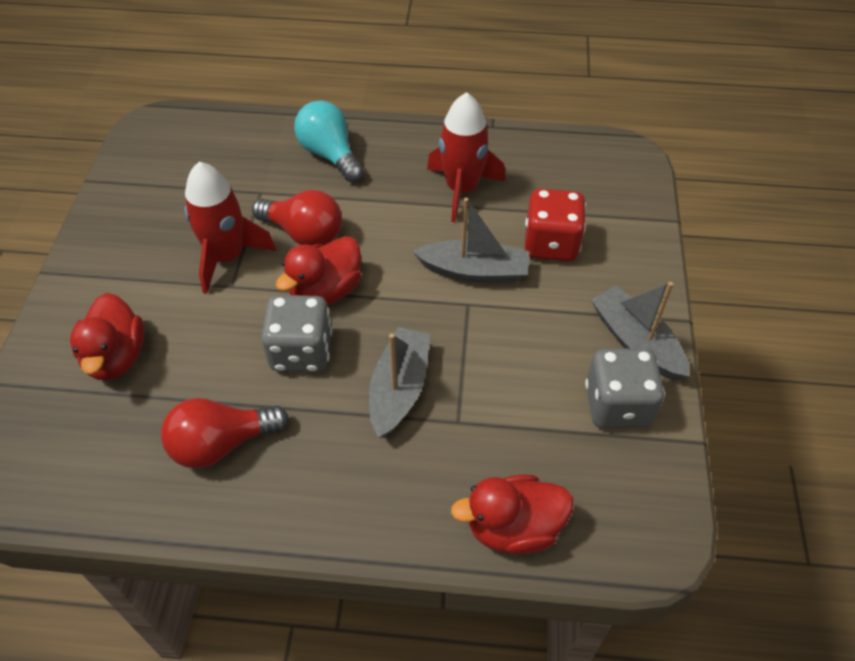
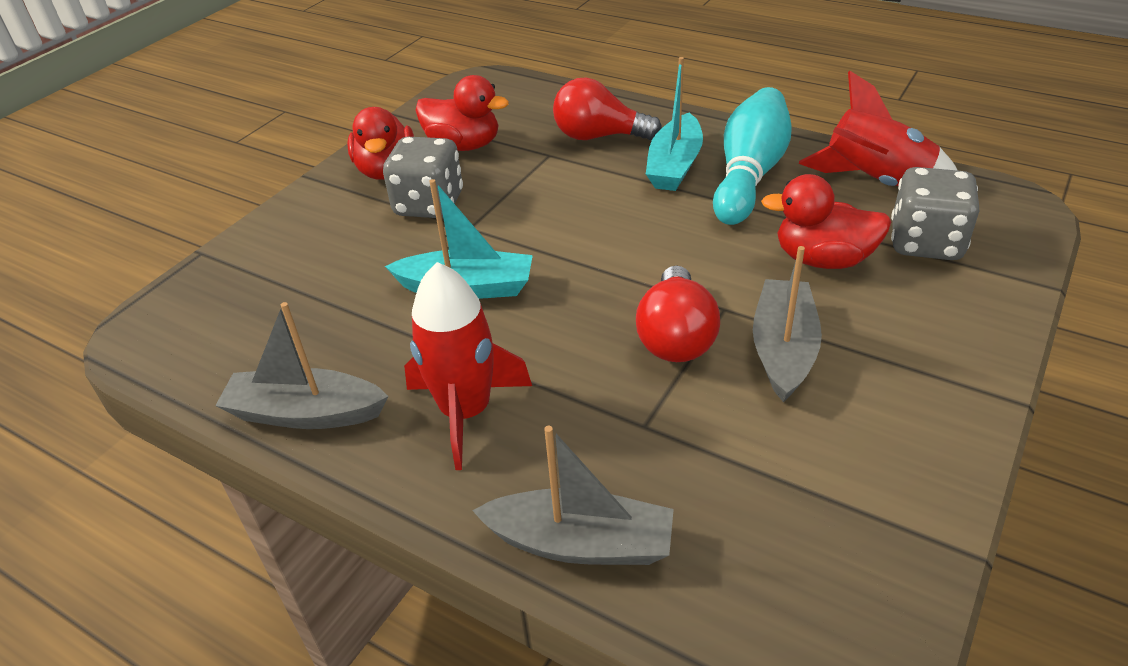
red dice: 1 -> 0
turquoise boat: 0 -> 2
turquoise bowling pin: 0 -> 1
turquoise light bulb: 1 -> 0

